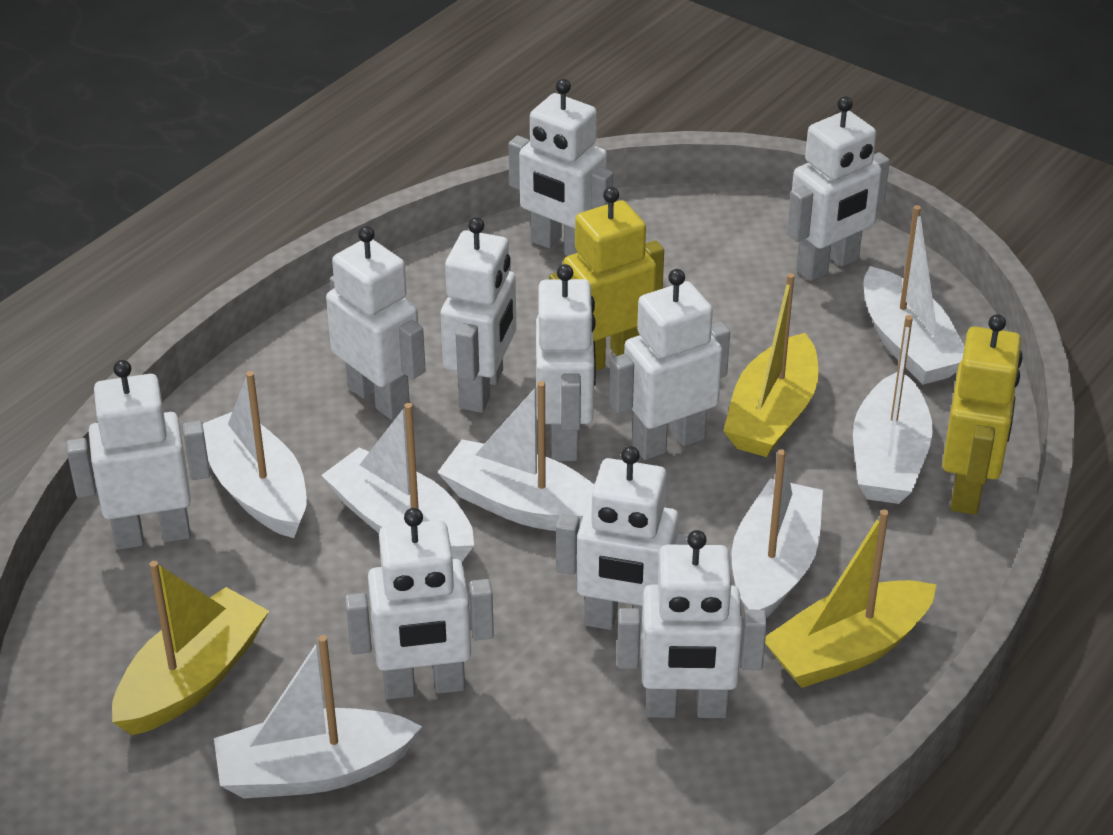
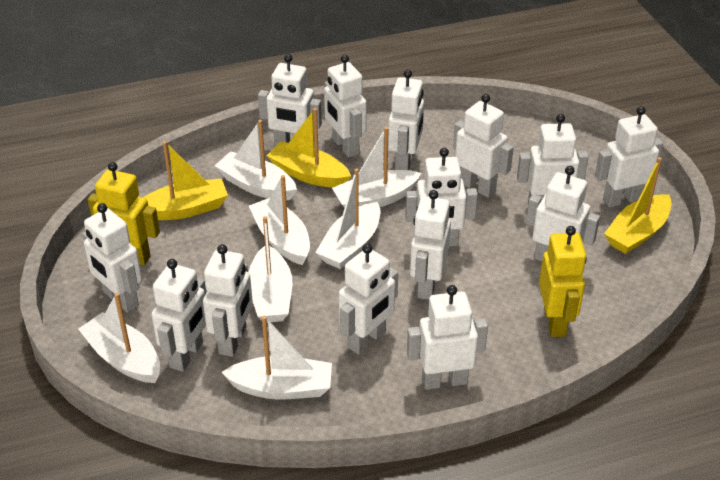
white robot: 10 -> 14

